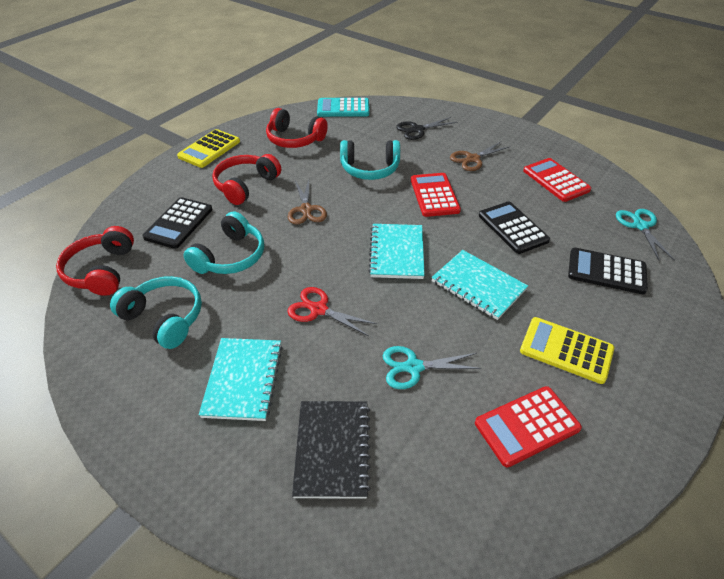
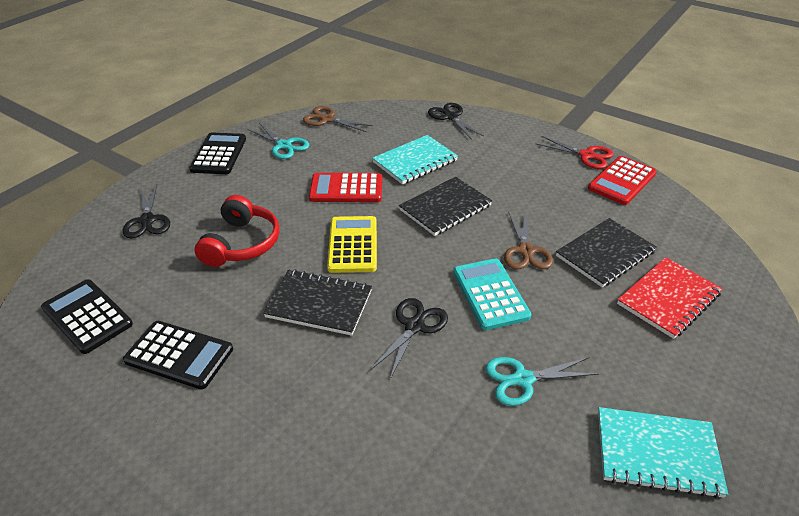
black notebook: 1 -> 3
black scissors: 1 -> 3
red calculator: 3 -> 2
red headphones: 3 -> 1
red notebook: 0 -> 1
turquoise headphones: 3 -> 0
turquoise notebook: 3 -> 2
yellow calculator: 2 -> 1

